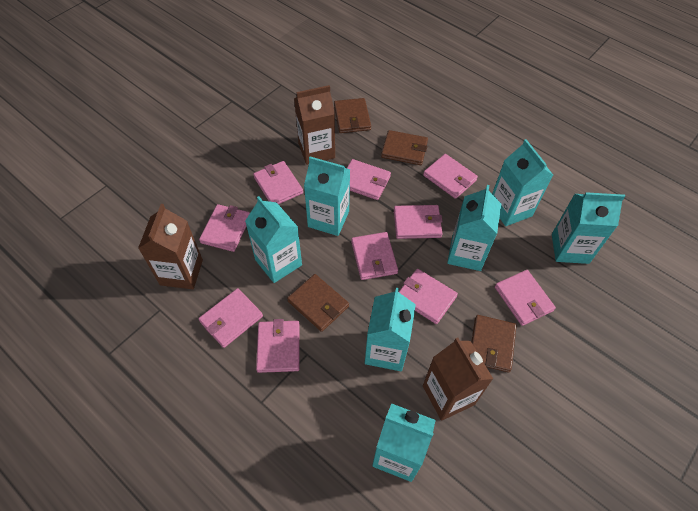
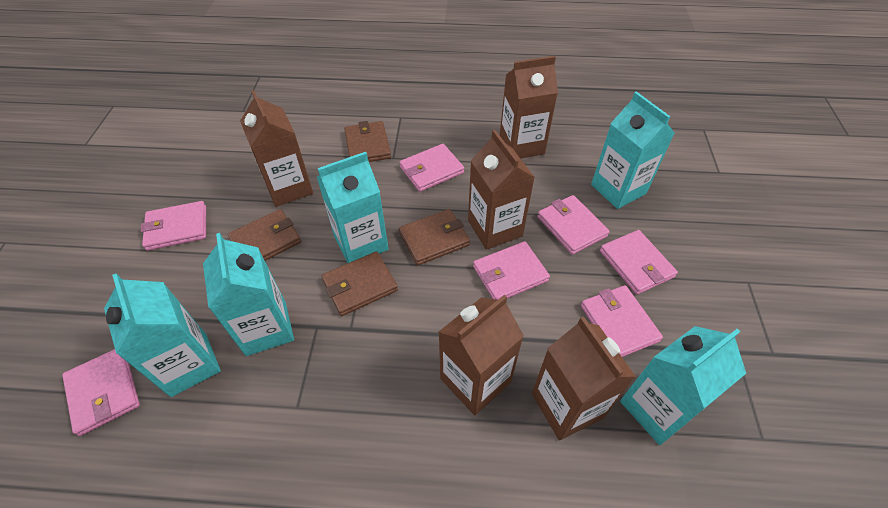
brown carton: 3 -> 5
pink wallet: 10 -> 7
turquoise carton: 7 -> 5

